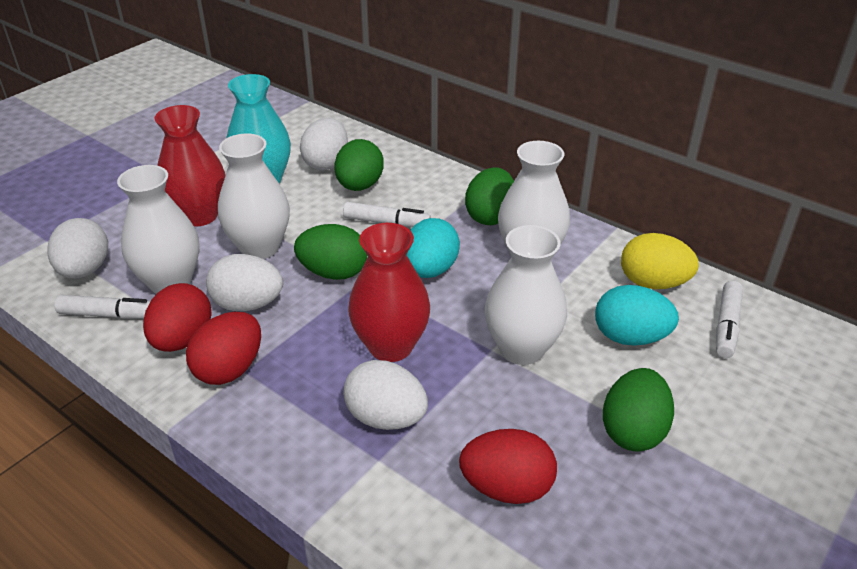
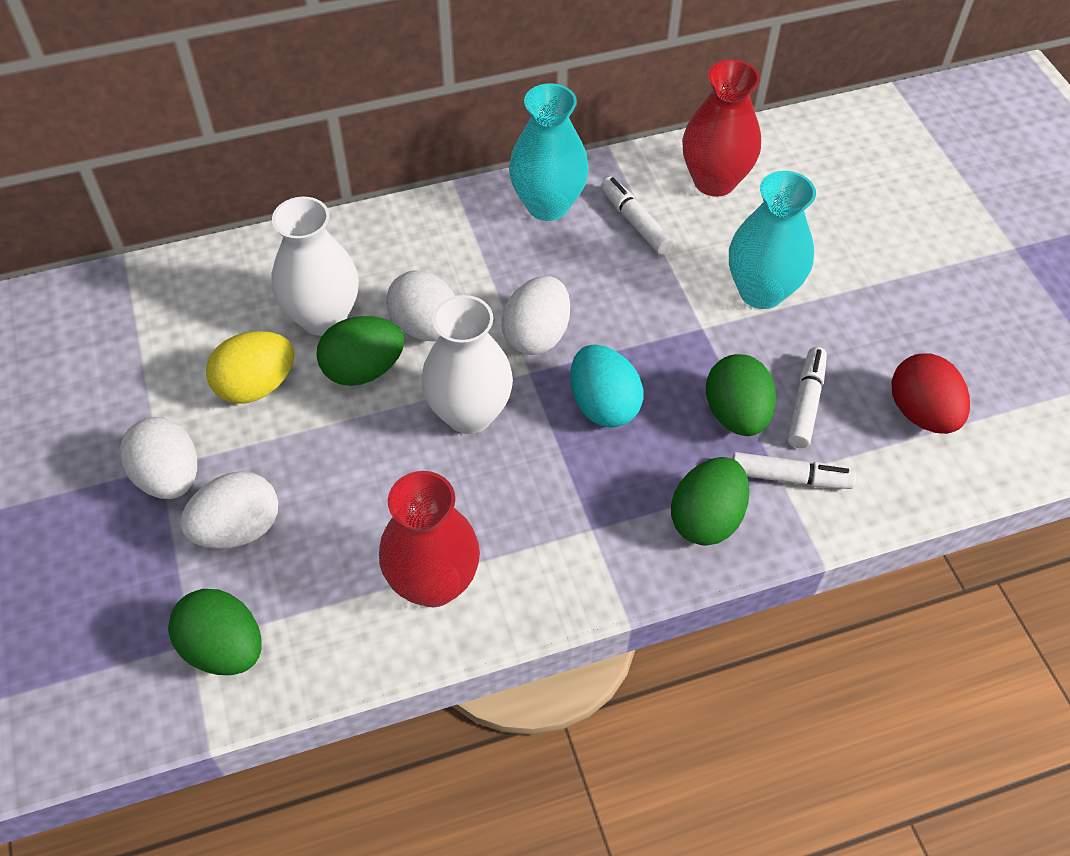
red egg: 3 -> 1
turquoise egg: 2 -> 1
turquoise vase: 1 -> 2
white vase: 4 -> 2

